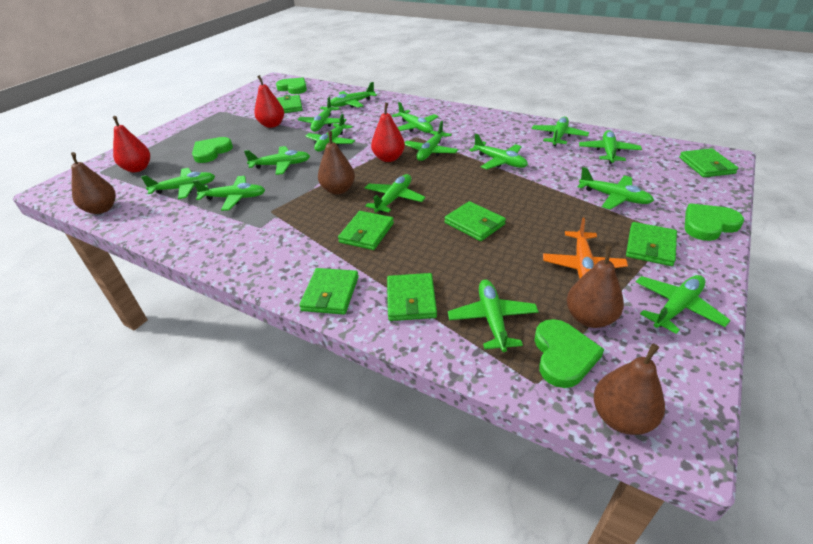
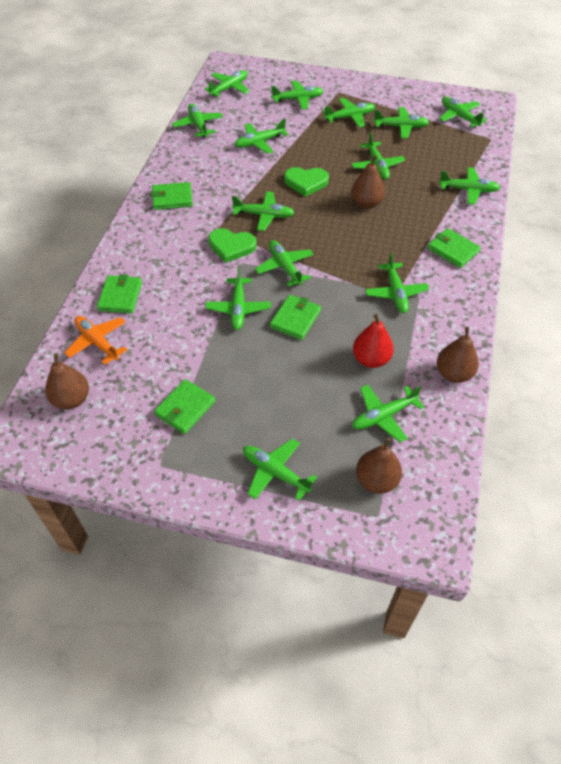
green heart: 4 -> 2
green wallet: 7 -> 5
red pear: 3 -> 1

